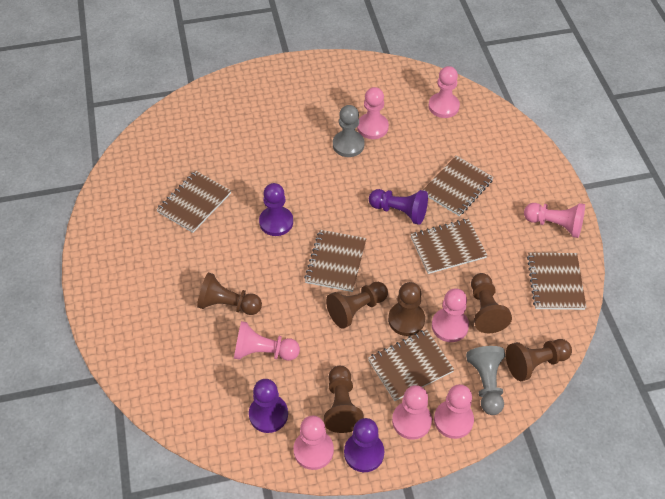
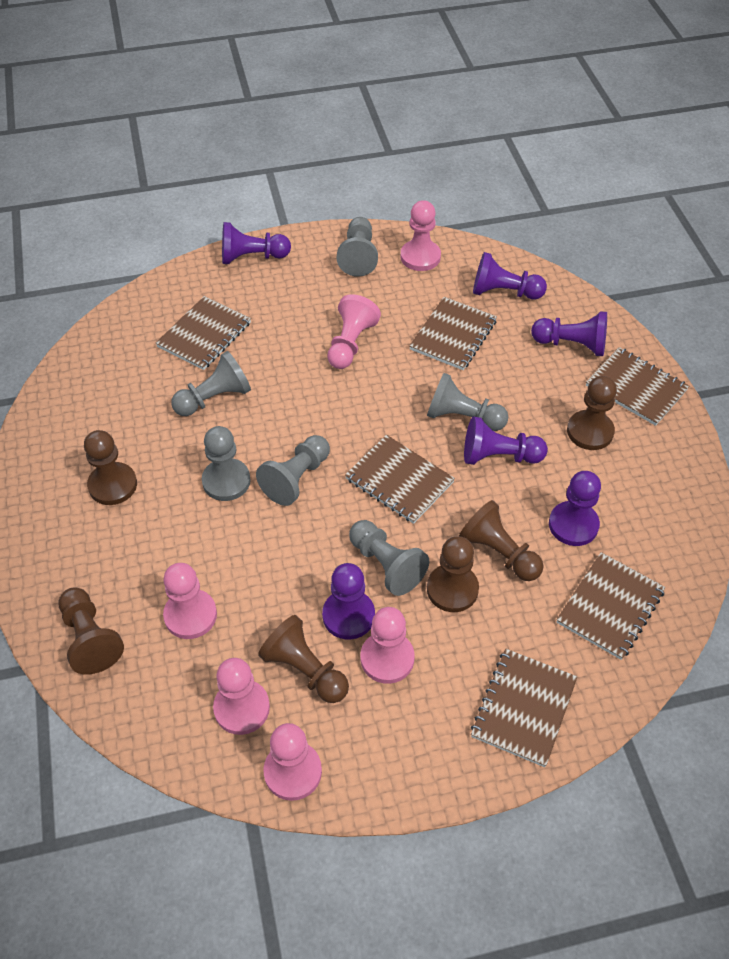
grey pawn: 2 -> 6
pink pawn: 8 -> 6
purple pawn: 4 -> 6

